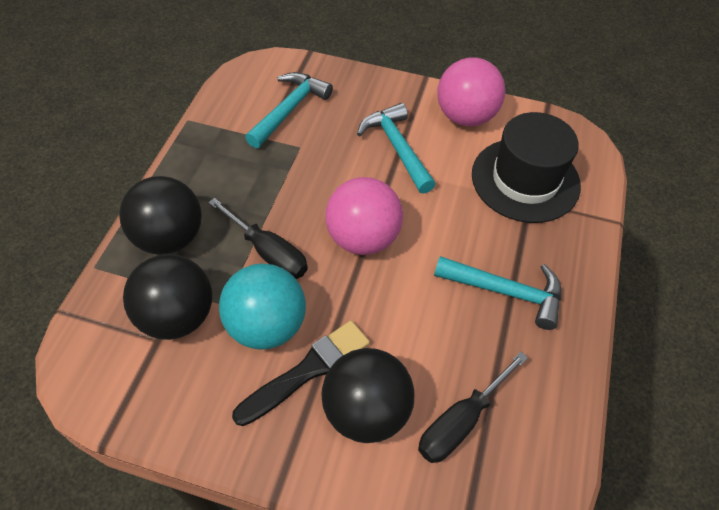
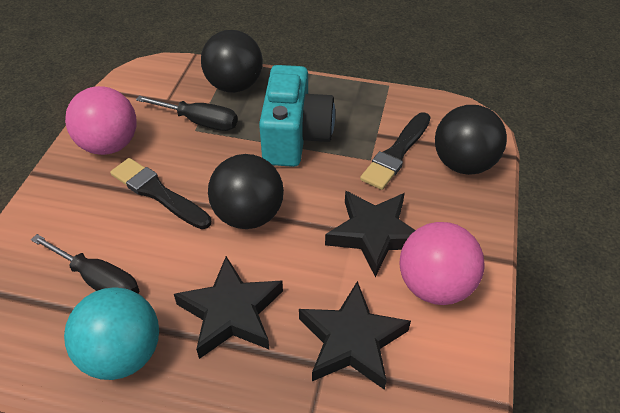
black brush: 1 -> 2
black hat: 1 -> 0
black star: 0 -> 3
turquoise camera: 0 -> 1
turquoise hammer: 3 -> 0

